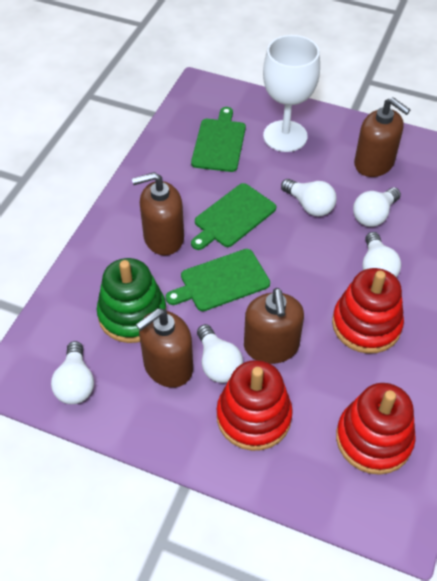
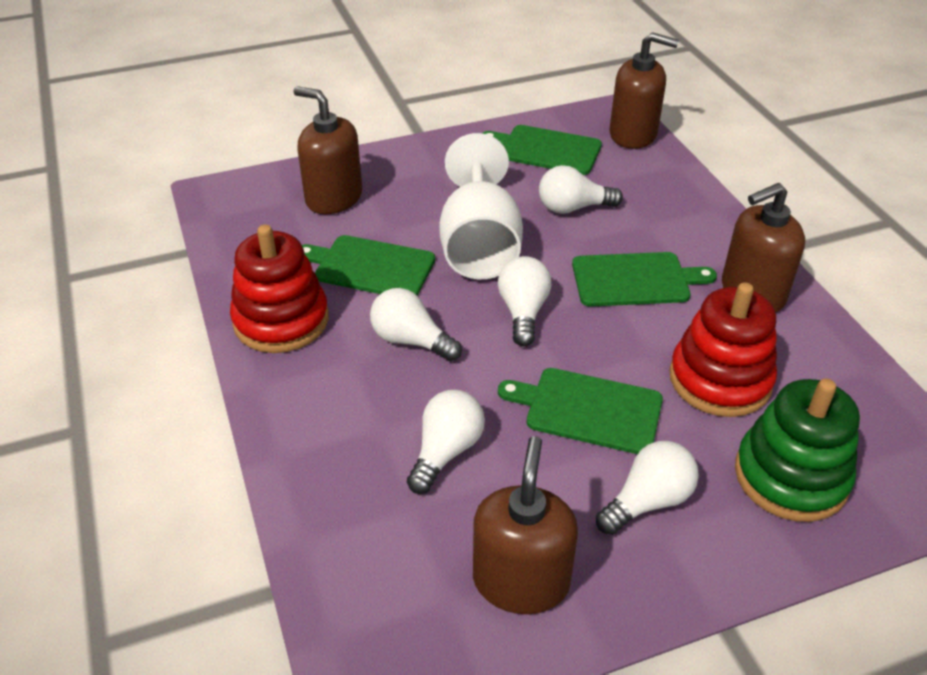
green cutting board: 3 -> 4
red stacking toy: 3 -> 2

